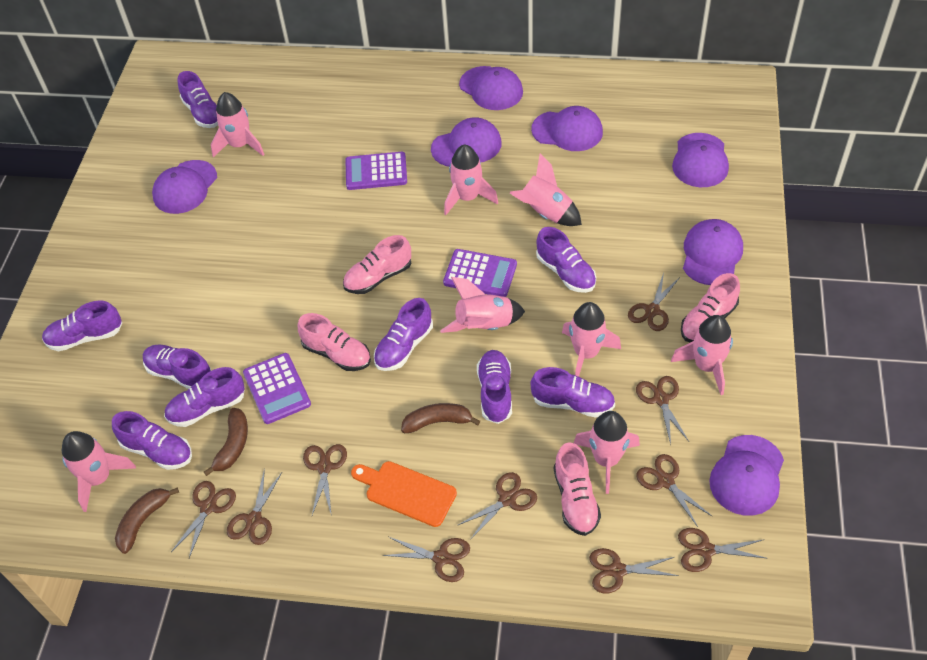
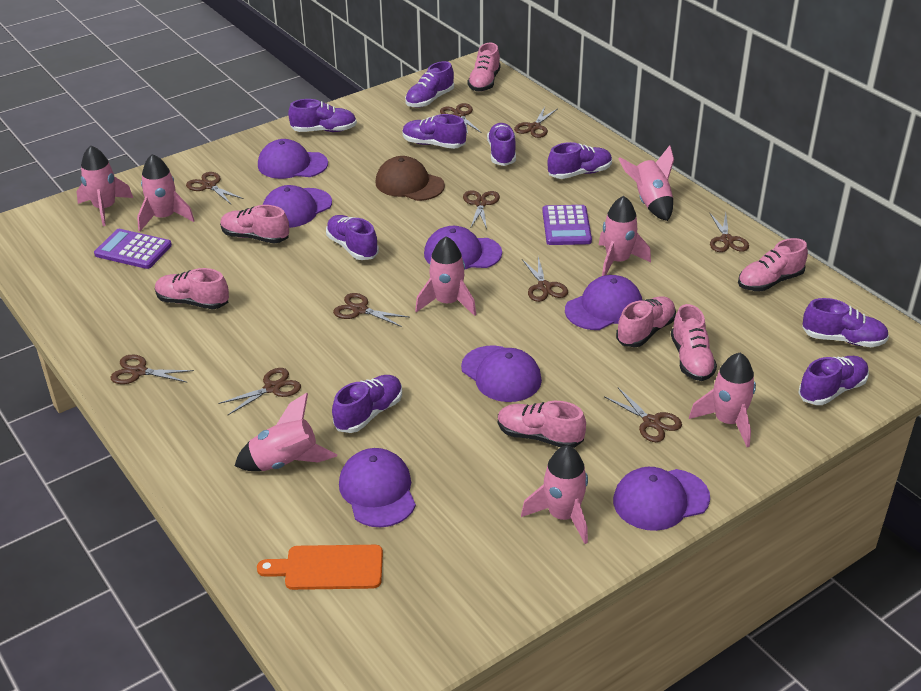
brown banana: 3 -> 0
brown cap: 0 -> 1
pink shoe: 4 -> 7
purple calculator: 3 -> 2

